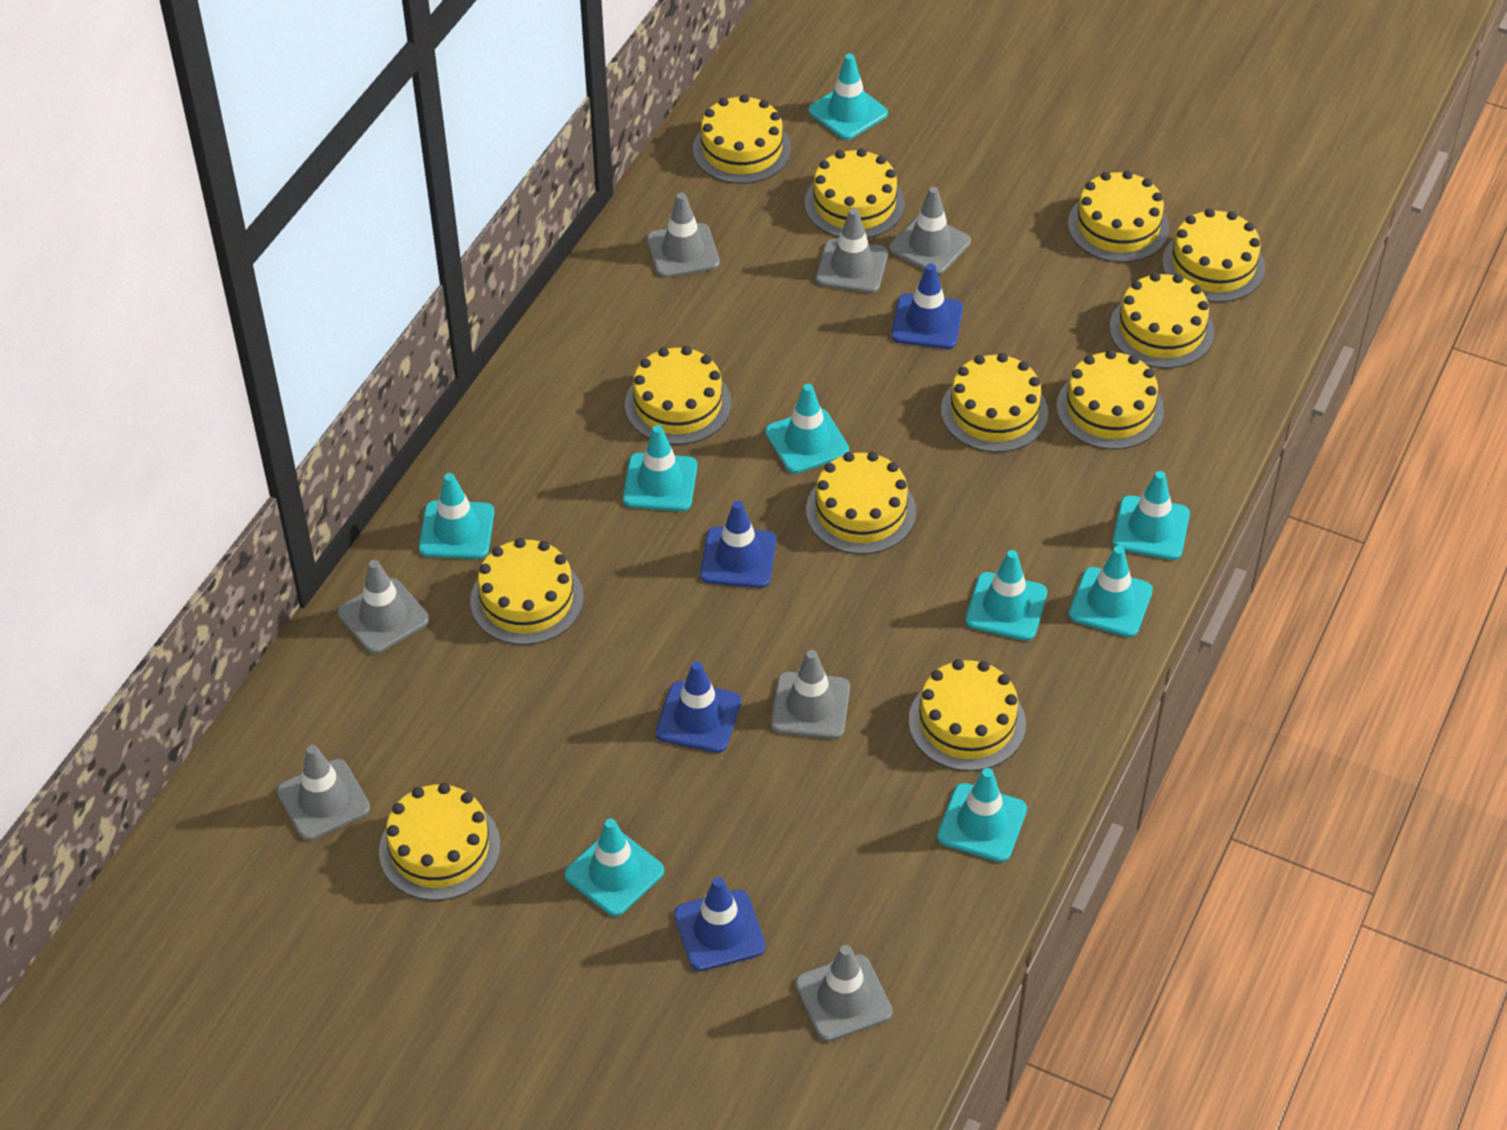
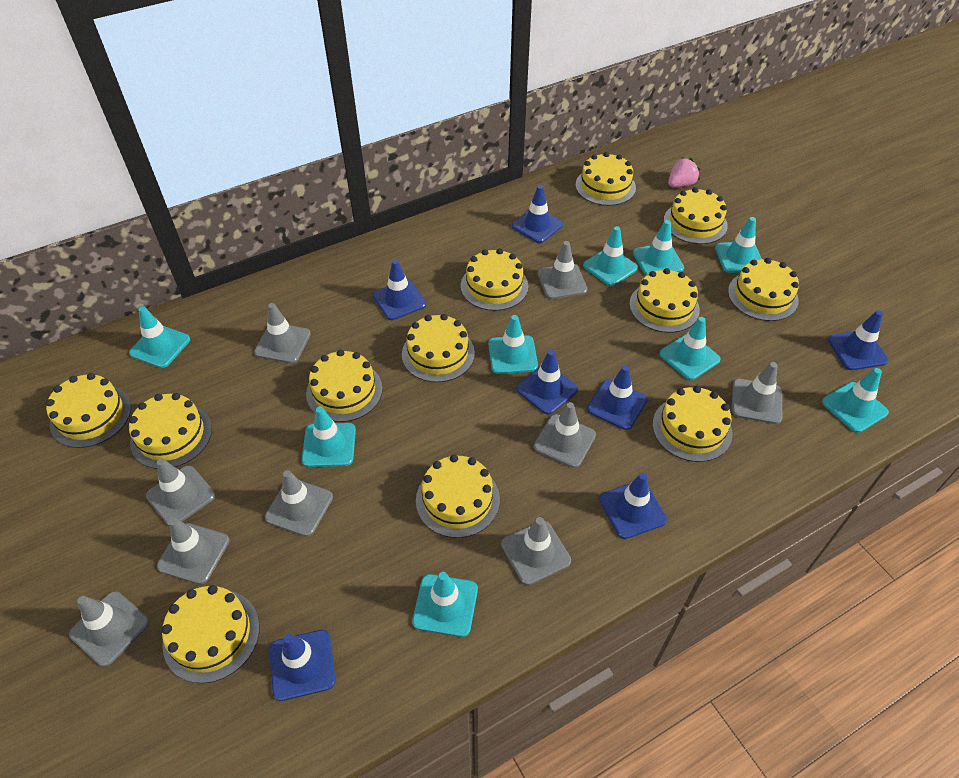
blue traffic cone: 4 -> 7
grey traffic cone: 7 -> 9
pink strawberry: 0 -> 1

